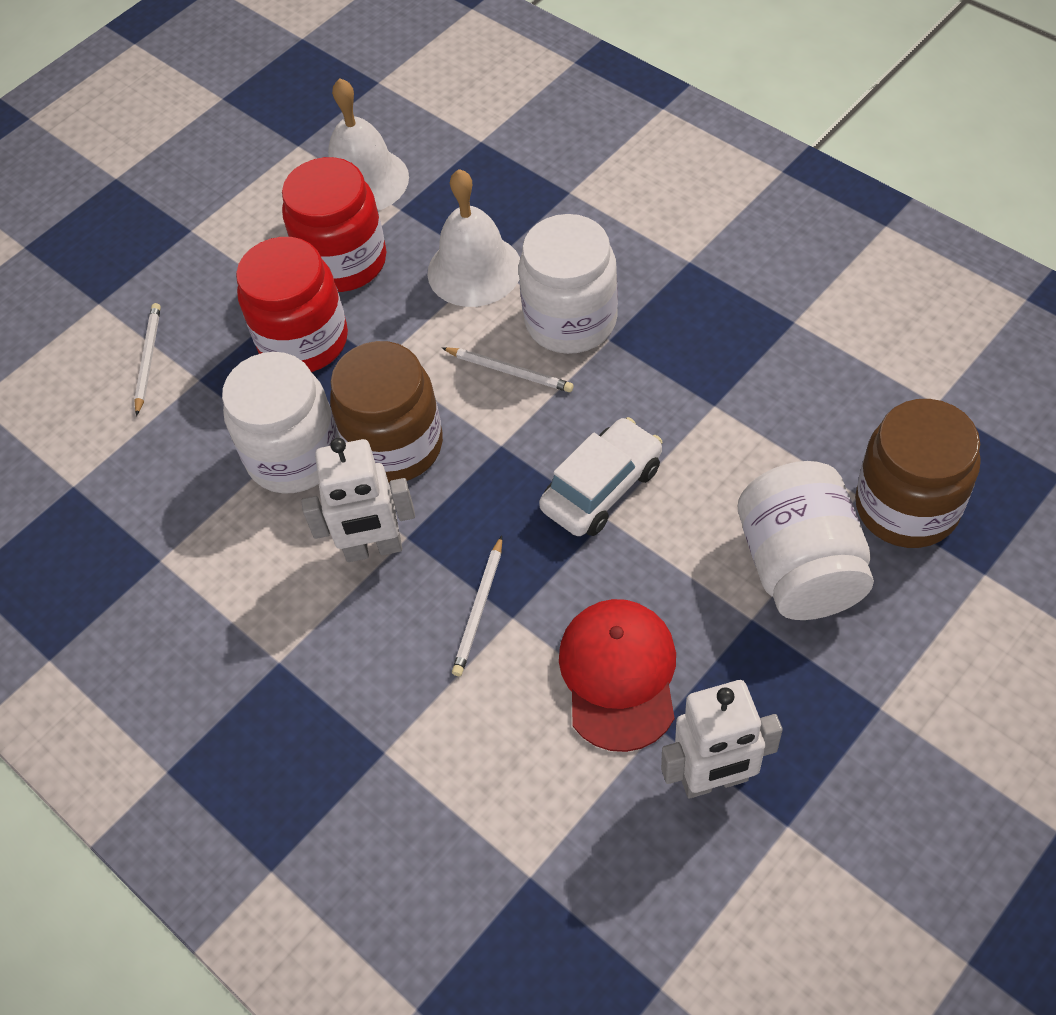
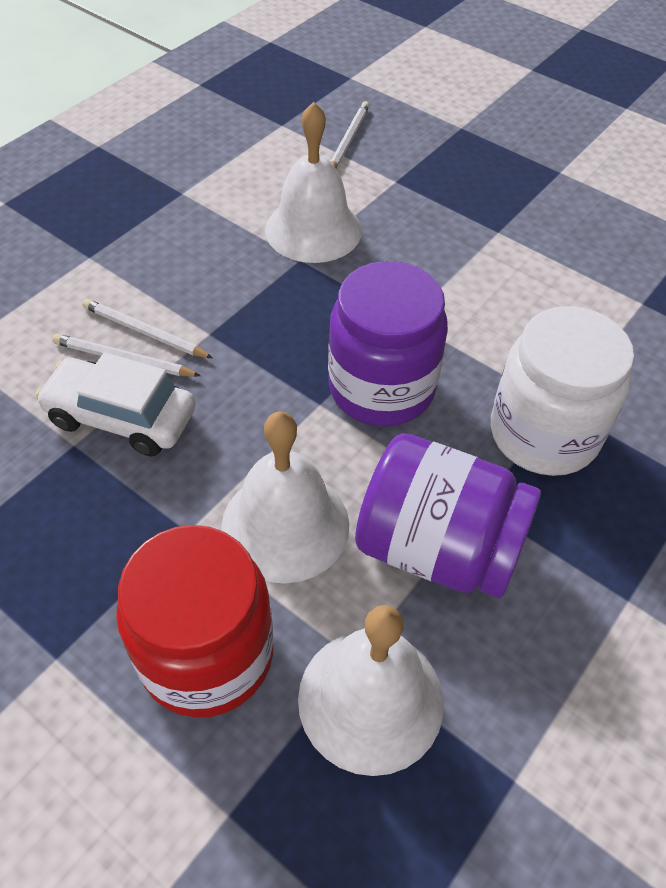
brown jar: 2 -> 0
purple jar: 0 -> 2
red cap: 1 -> 0
red jar: 2 -> 1
white bell: 2 -> 3
white jar: 3 -> 1
white robot: 2 -> 0

